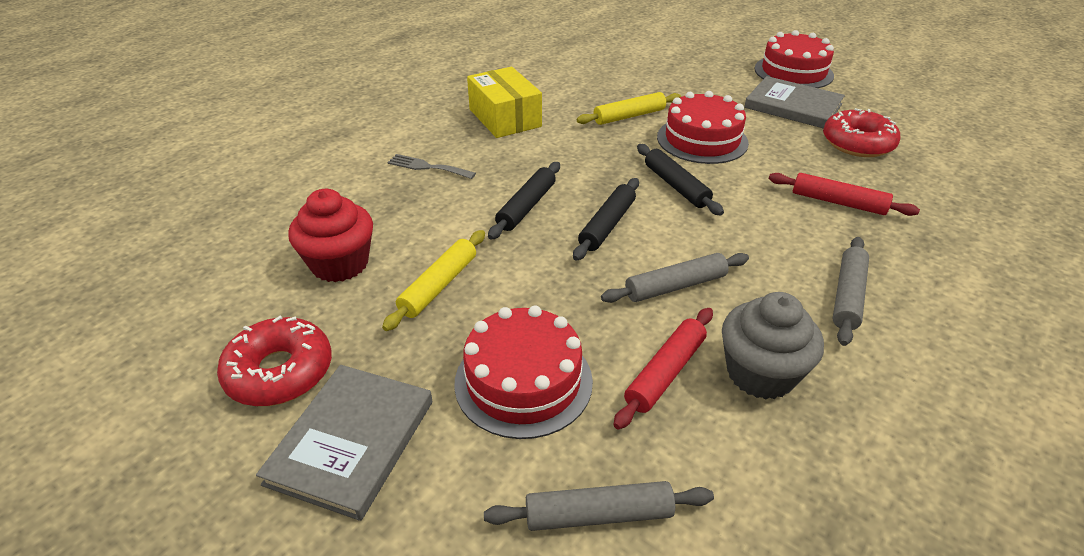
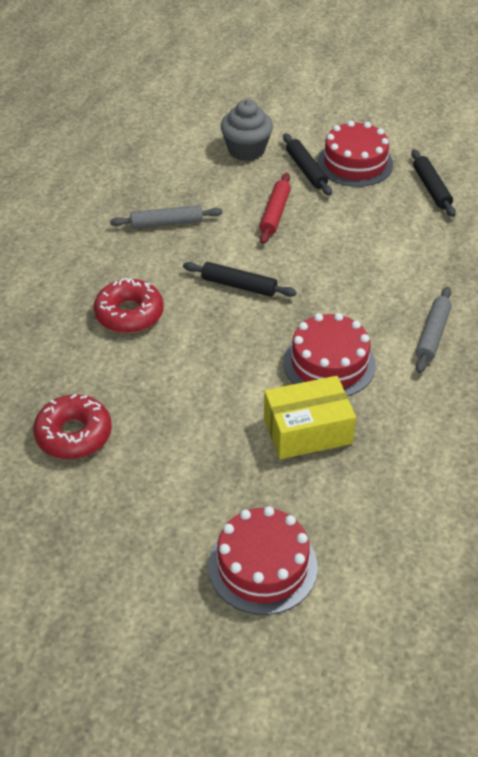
grey book: 2 -> 0
grey fork: 1 -> 0
grey rolling pin: 3 -> 2
red cupcake: 1 -> 0
red rolling pin: 2 -> 1
yellow rolling pin: 2 -> 0

